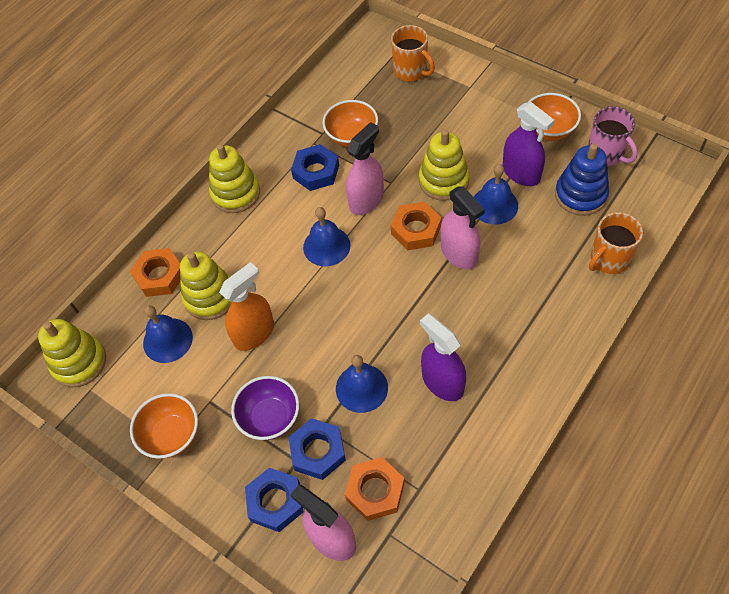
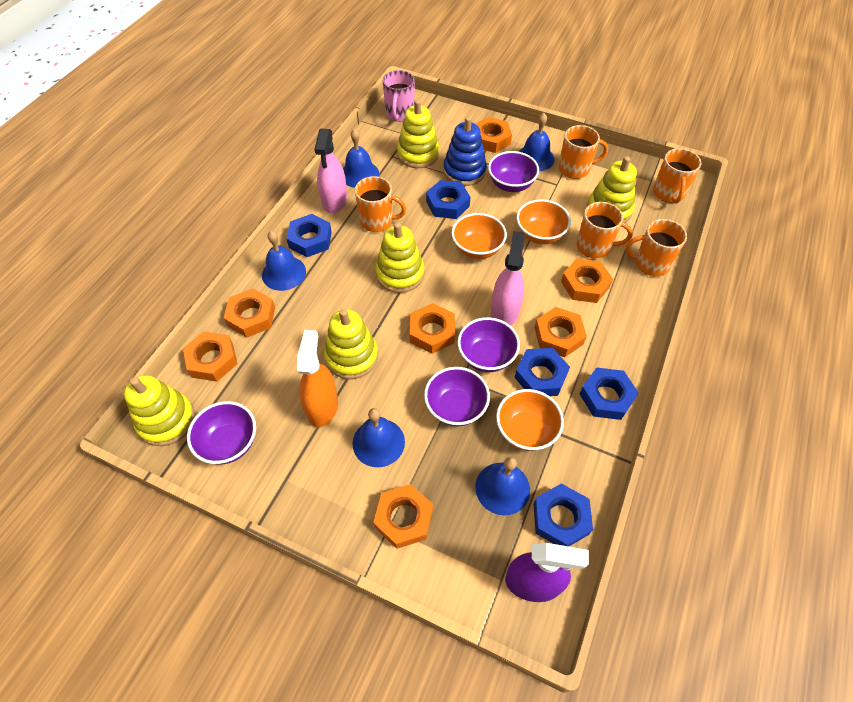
blue bell: 4 -> 5
blue nut: 3 -> 5
orange mug: 2 -> 5
orange nut: 3 -> 7
pink spray bottle: 3 -> 2
purple bowl: 1 -> 4
purple spray bottle: 2 -> 1
yellow stacking toy: 4 -> 5

